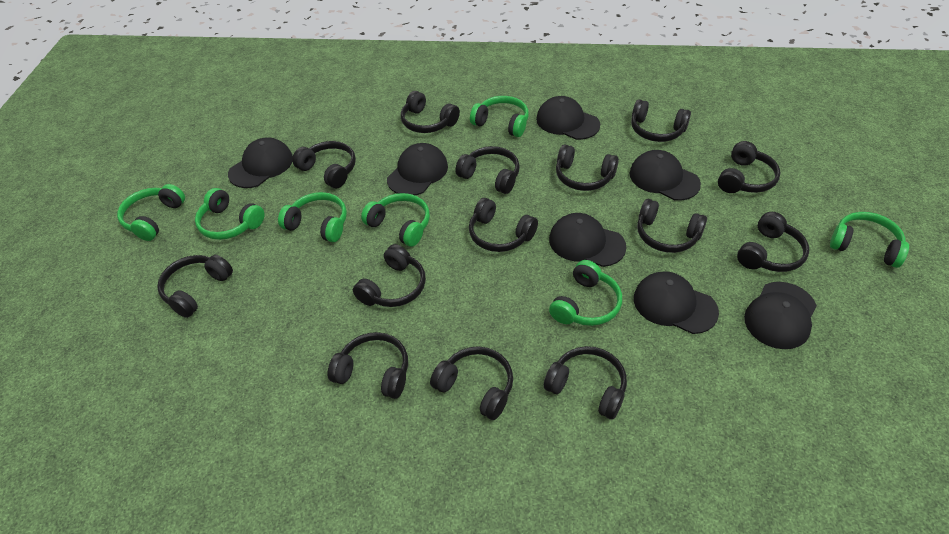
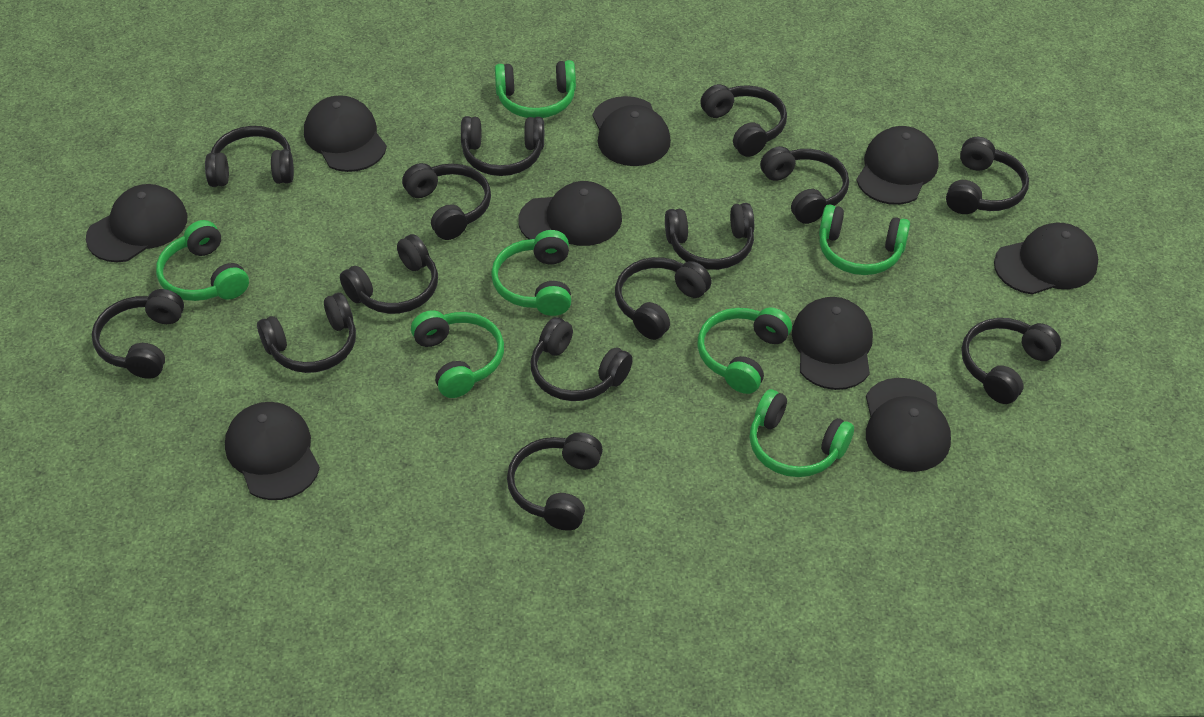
black cap: 7 -> 9

